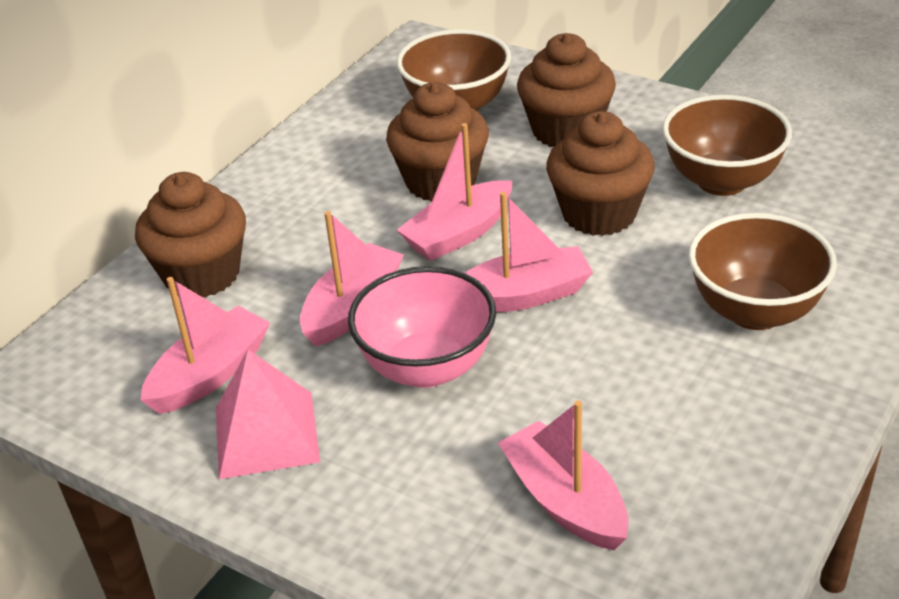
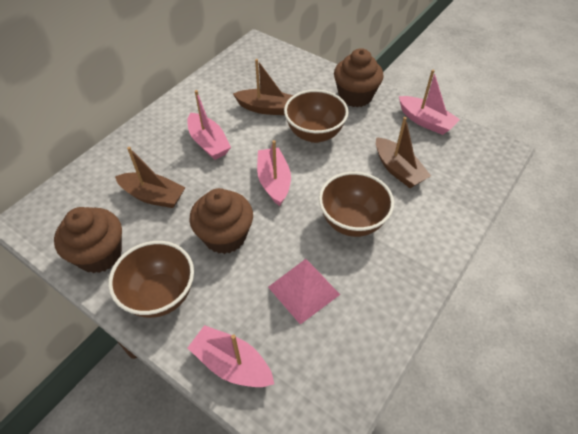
brown boat: 0 -> 3
brown cupcake: 4 -> 3
pink boat: 5 -> 4
pink bowl: 1 -> 0

